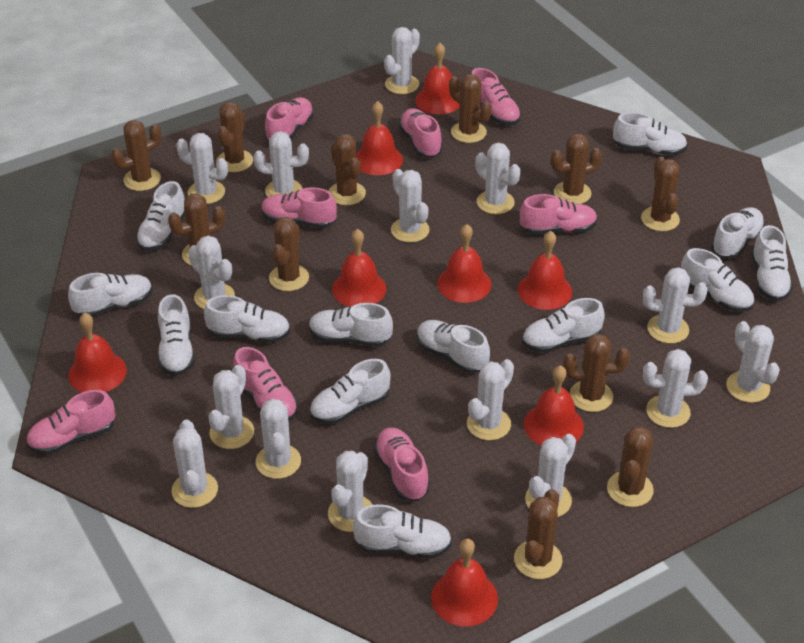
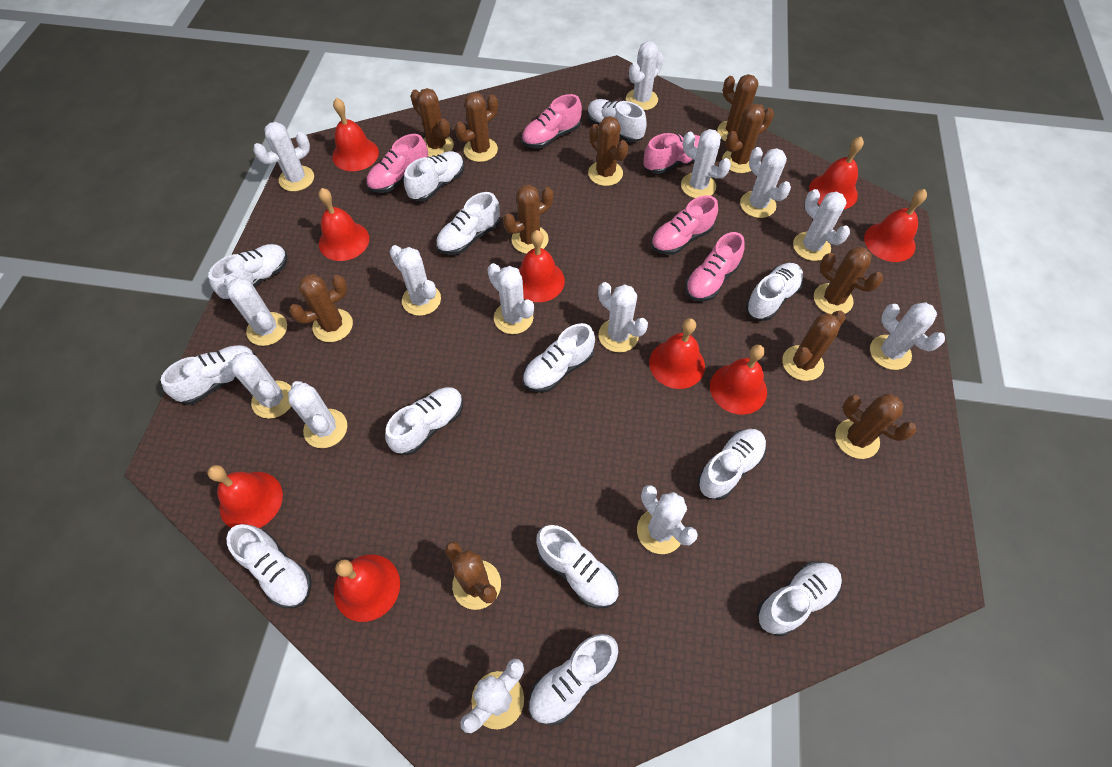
pink shoe: 8 -> 5
red bell: 8 -> 9
white cactus: 15 -> 14

